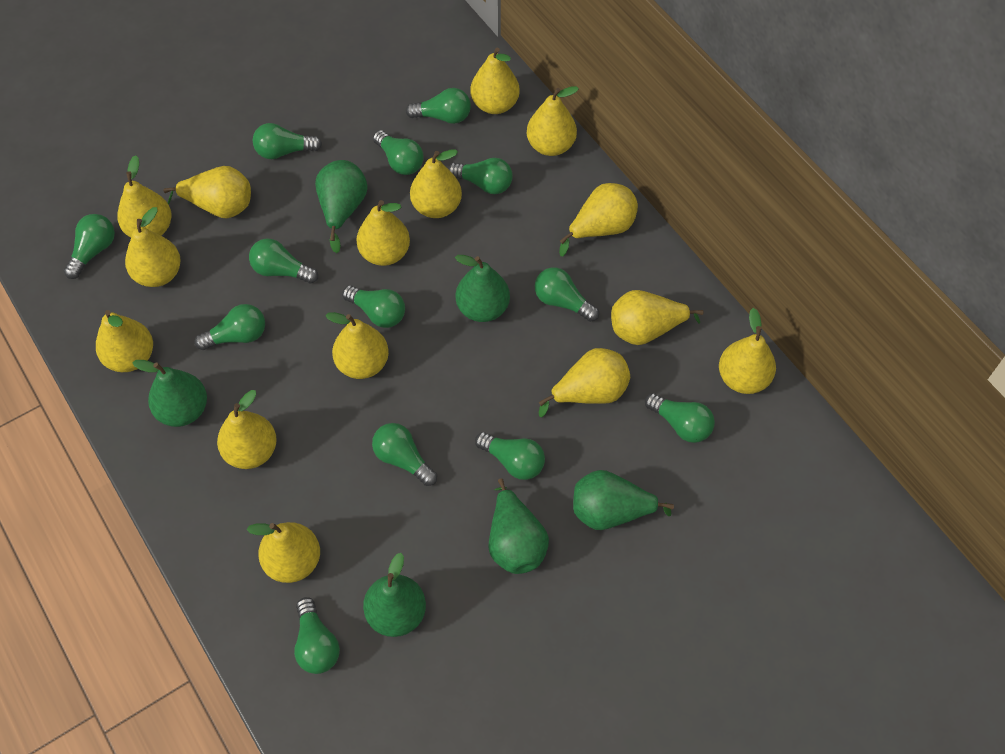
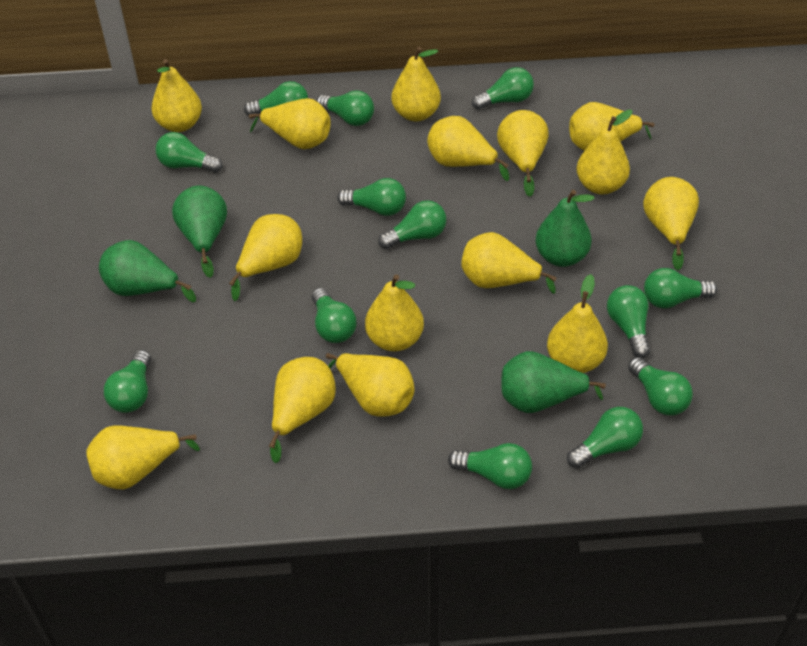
green pear: 6 -> 4

